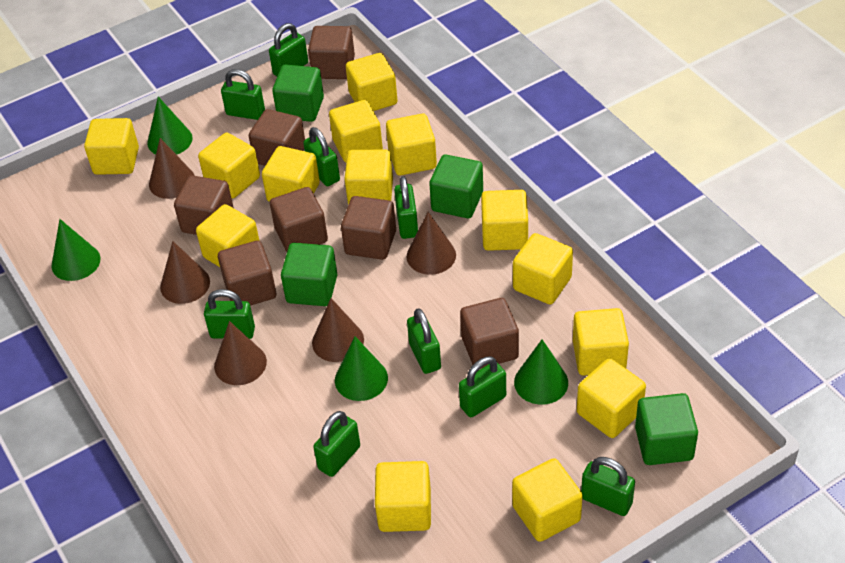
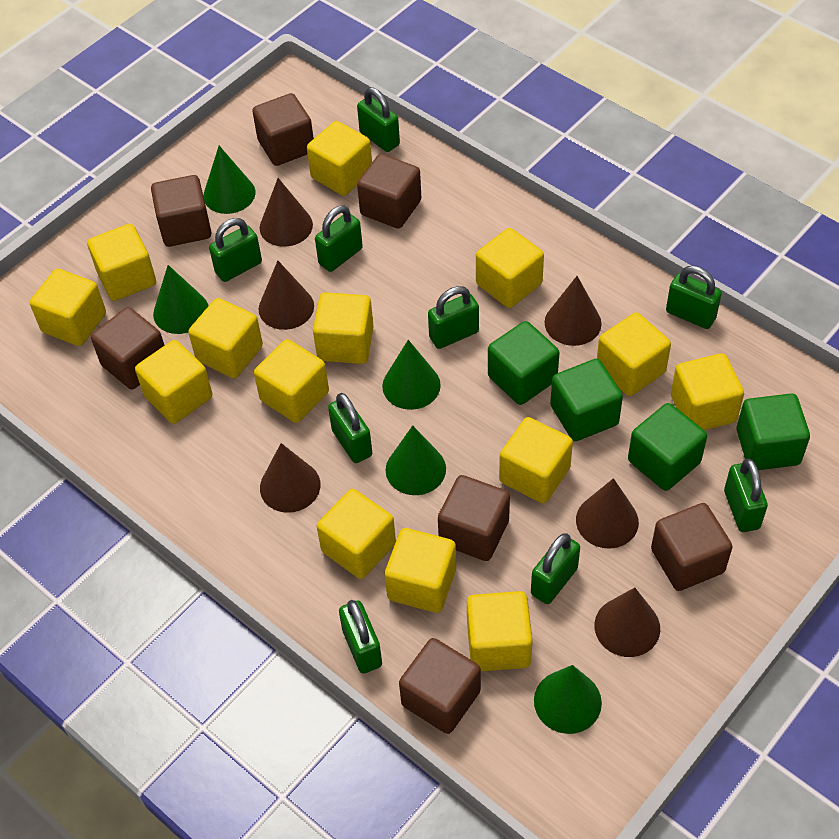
brown cone: 5 -> 6
green cone: 4 -> 5

